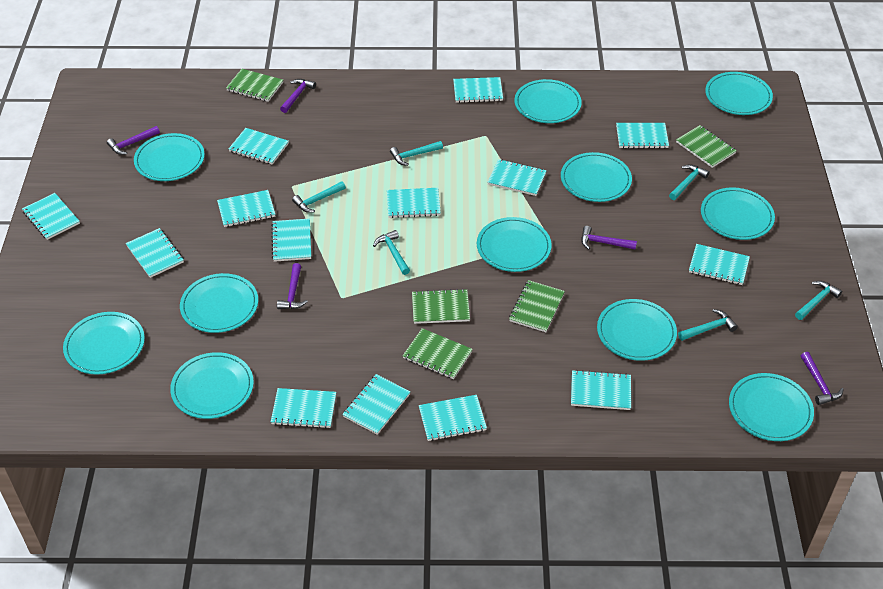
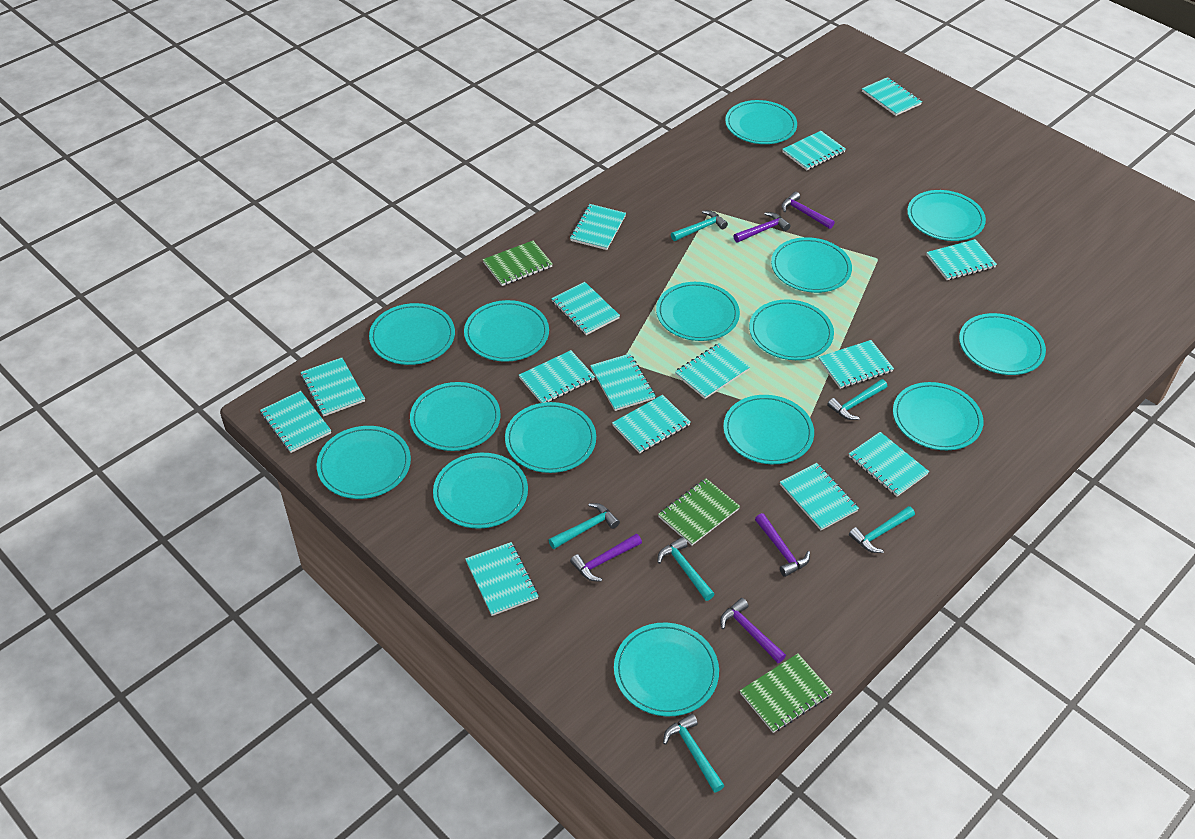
green notebook: 5 -> 3
turquoise notebook: 14 -> 15
turquoise plate: 11 -> 15

